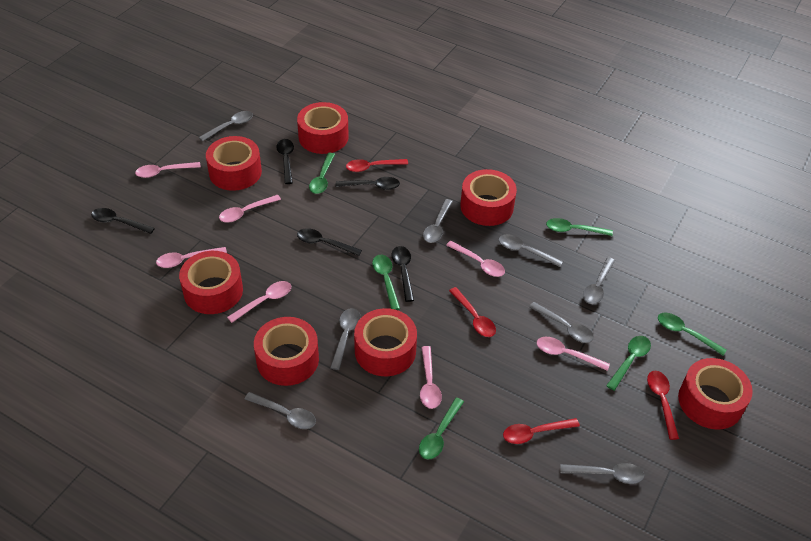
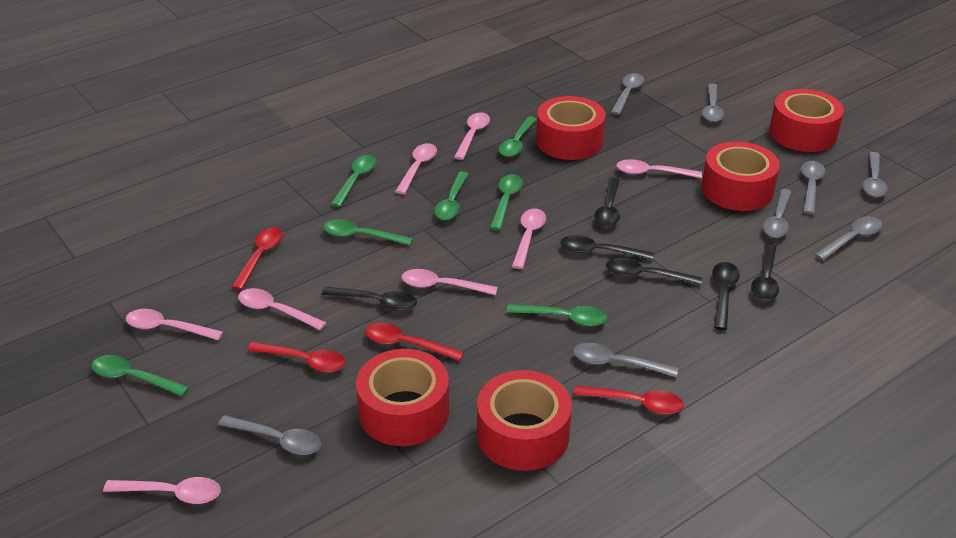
black spoon: 5 -> 6
green spoon: 6 -> 7
pink spoon: 7 -> 8
red tape: 7 -> 5

